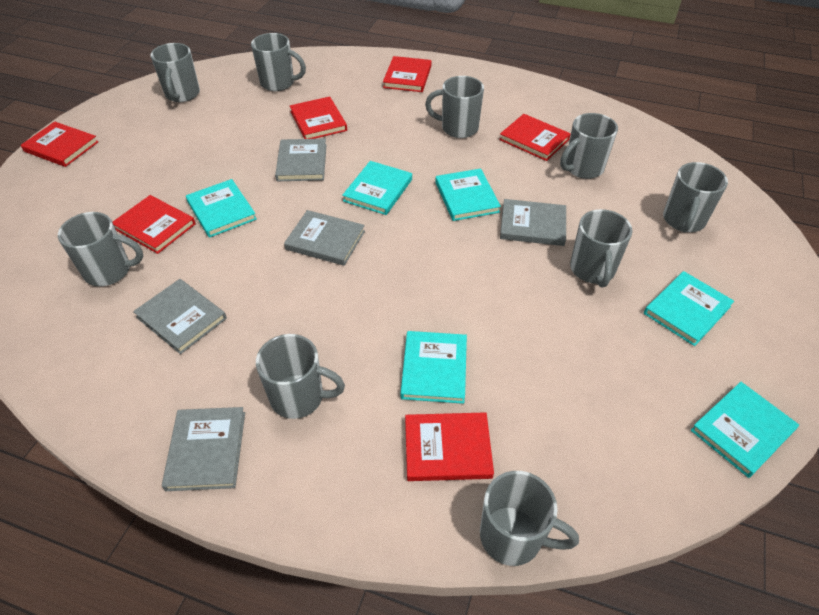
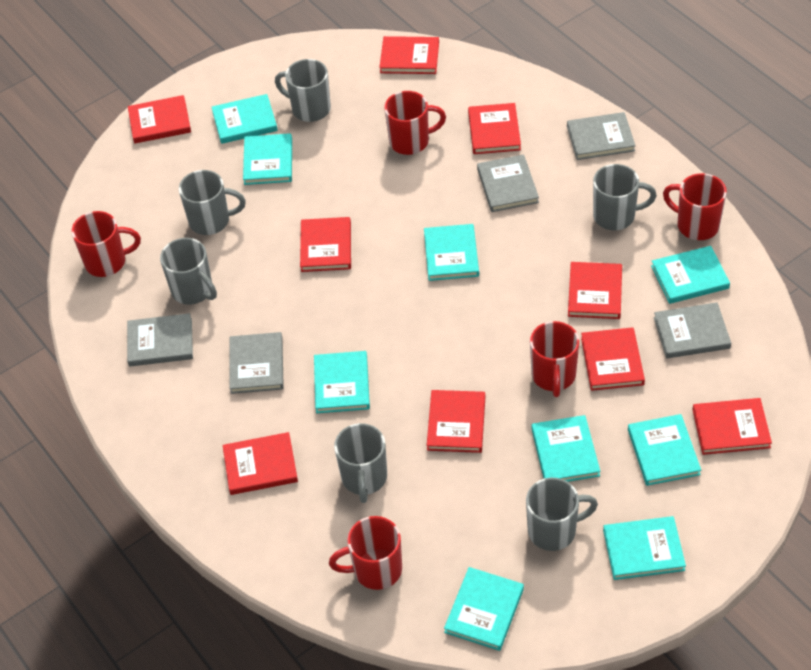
grey mug: 9 -> 6
red book: 6 -> 9
red mug: 0 -> 5
turquoise book: 6 -> 9

